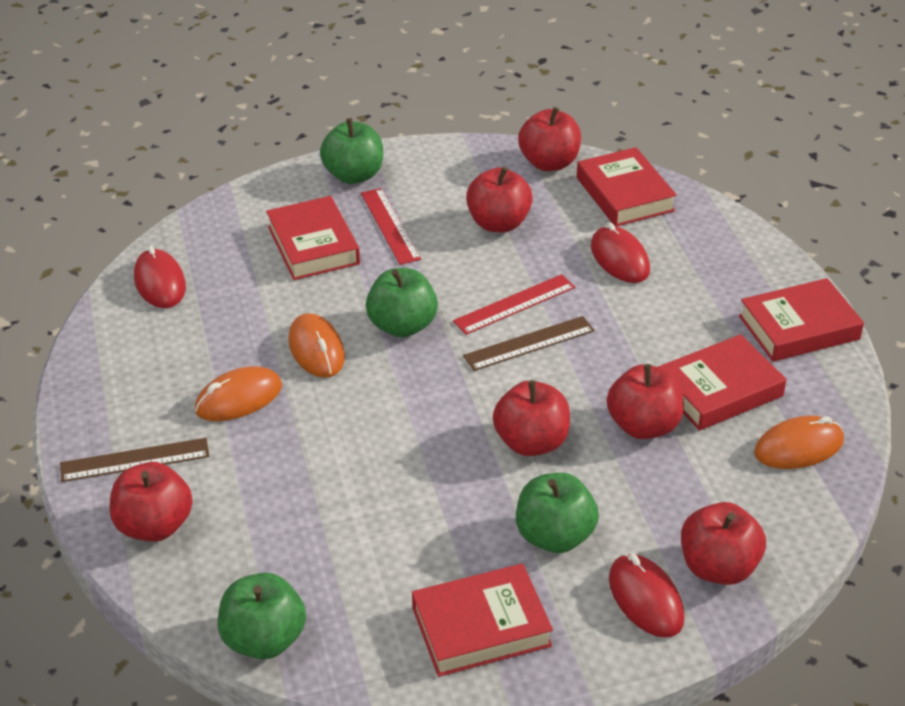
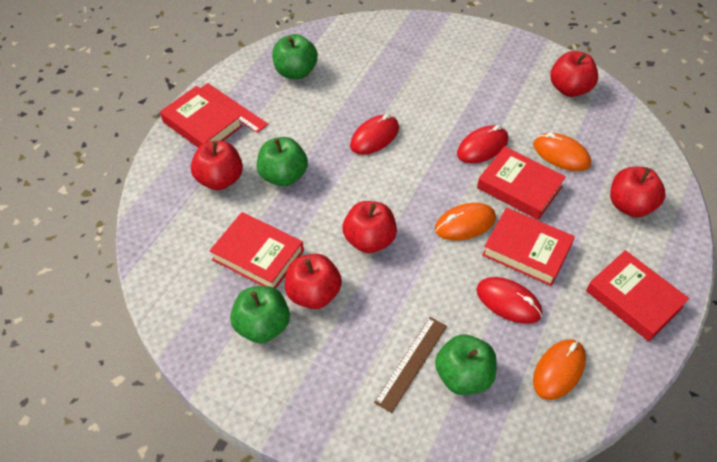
brown ruler: 2 -> 1
red apple: 6 -> 5
red ruler: 2 -> 1

